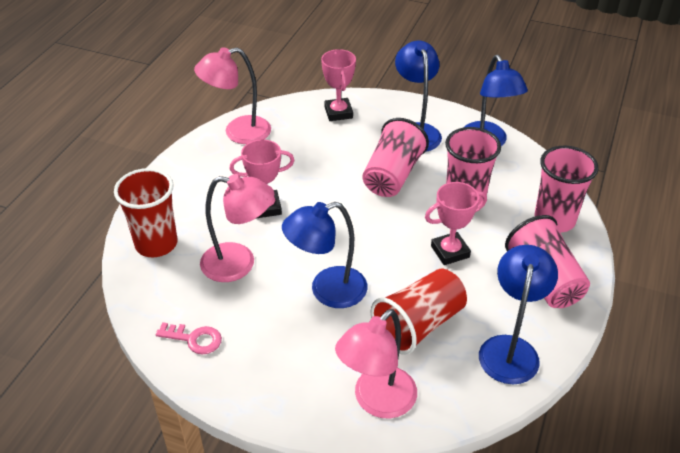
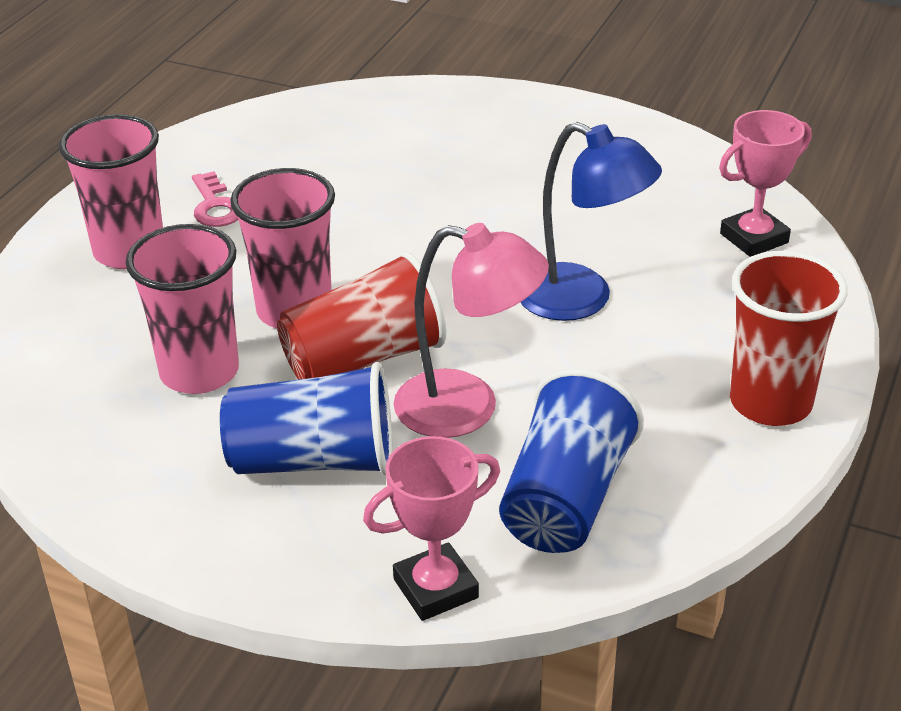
blue cup: 0 -> 2
blue lamp: 4 -> 1
pink cup: 4 -> 3
pink lamp: 3 -> 1
pink trophy: 3 -> 2

